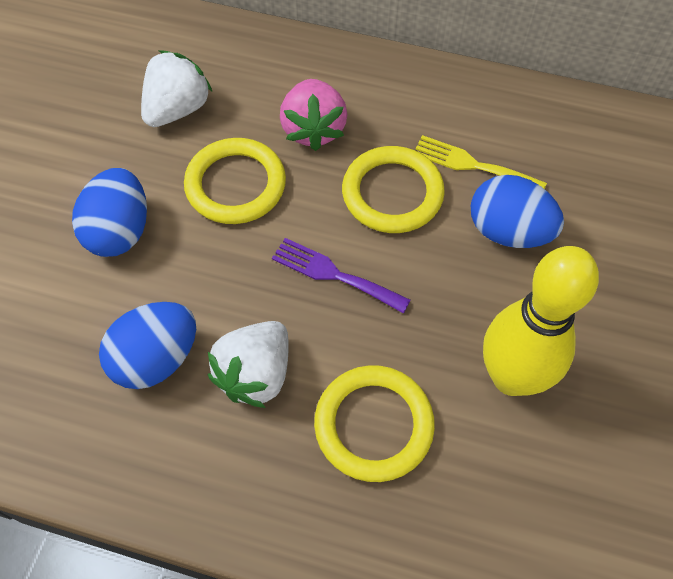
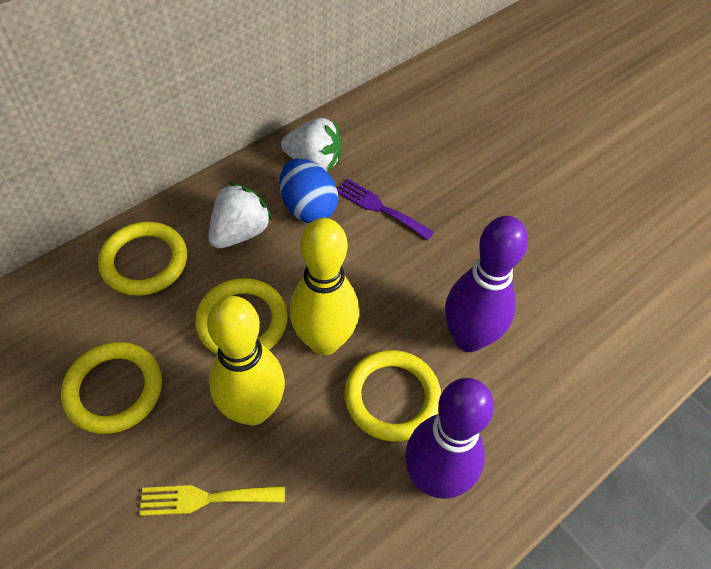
blue egg: 3 -> 1
pink strawberry: 1 -> 0
purple bowling pin: 0 -> 2
yellow bowling pin: 1 -> 2
yellow ring: 3 -> 4

